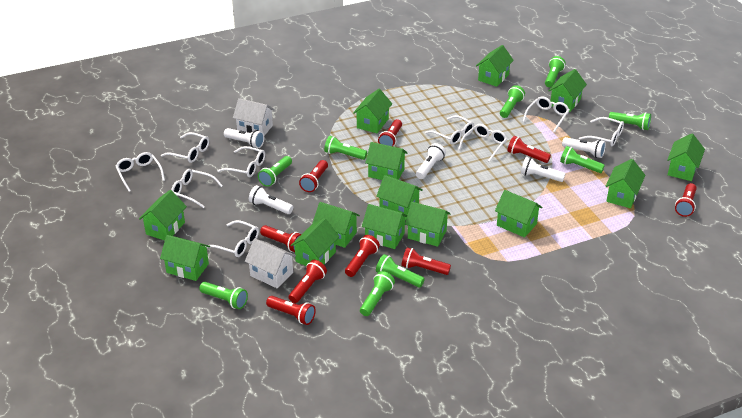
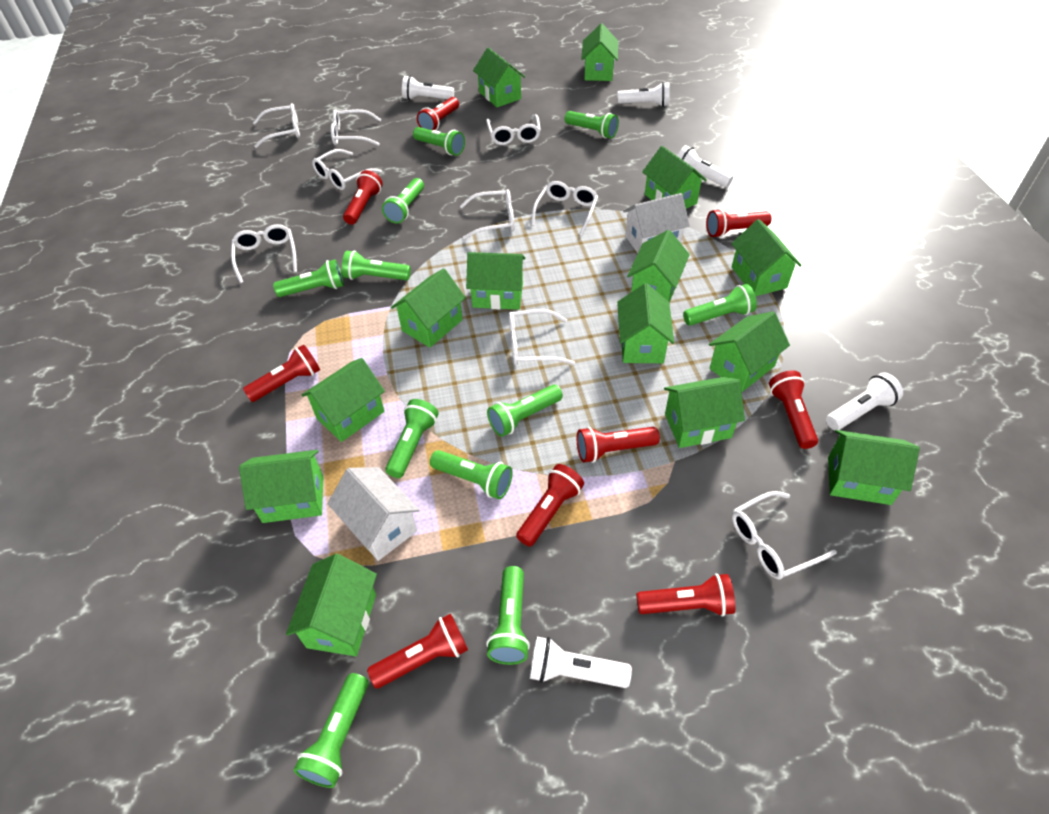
green flashlight: 9 -> 11

